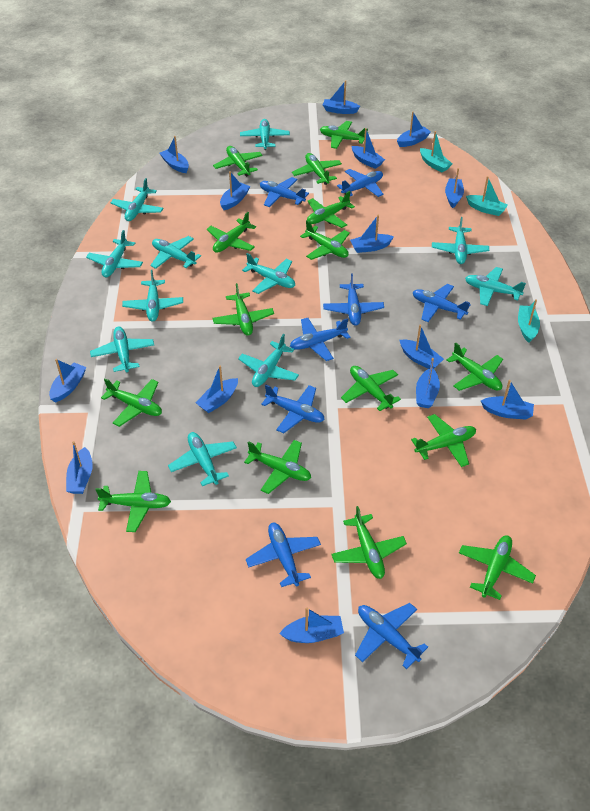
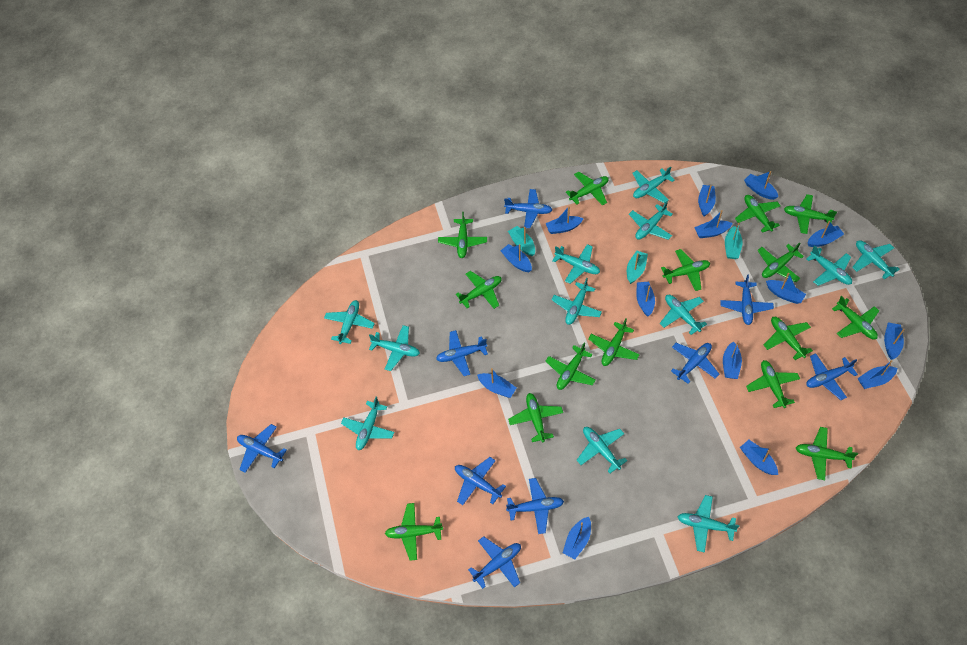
blue plane: 8 -> 9
turquoise plane: 11 -> 12

